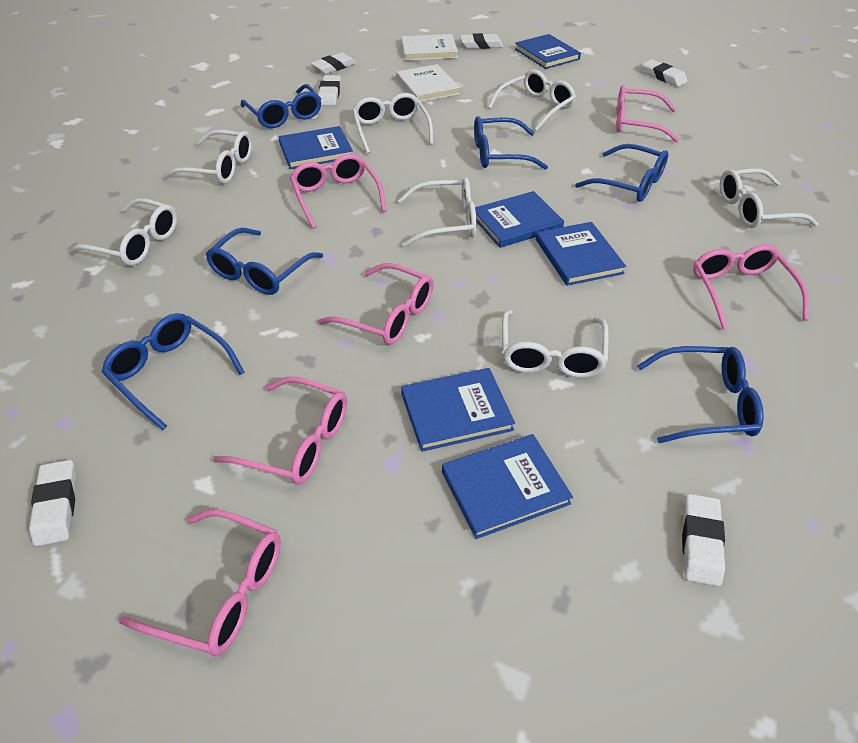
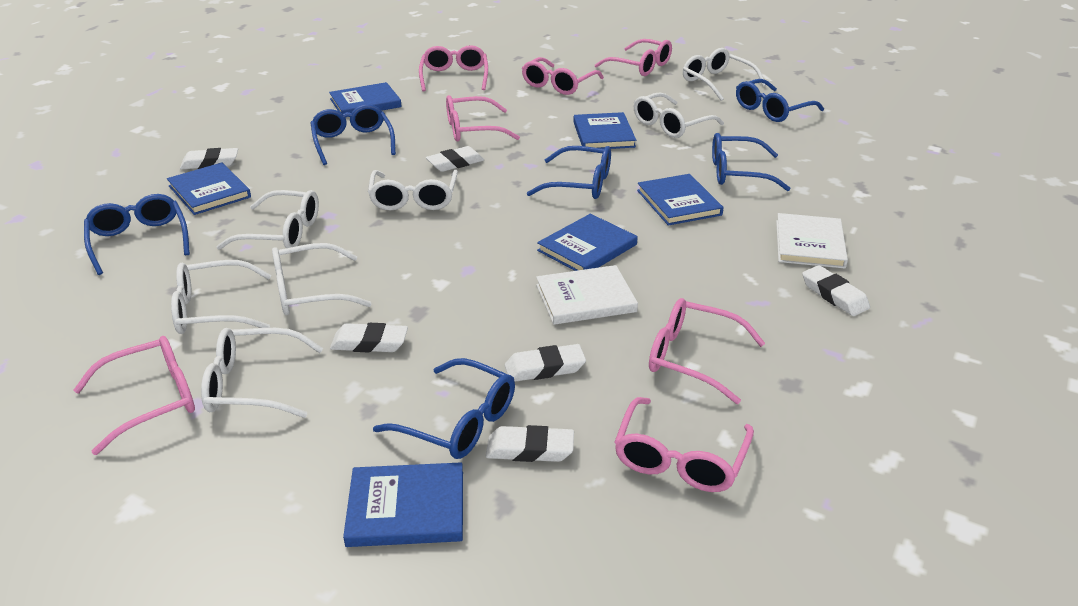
pink glasses: 6 -> 7

